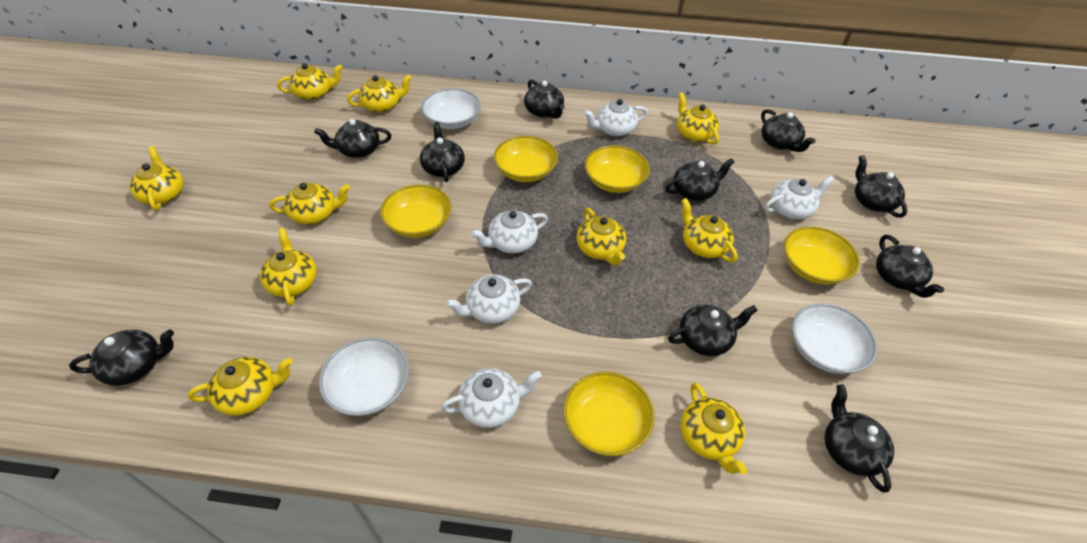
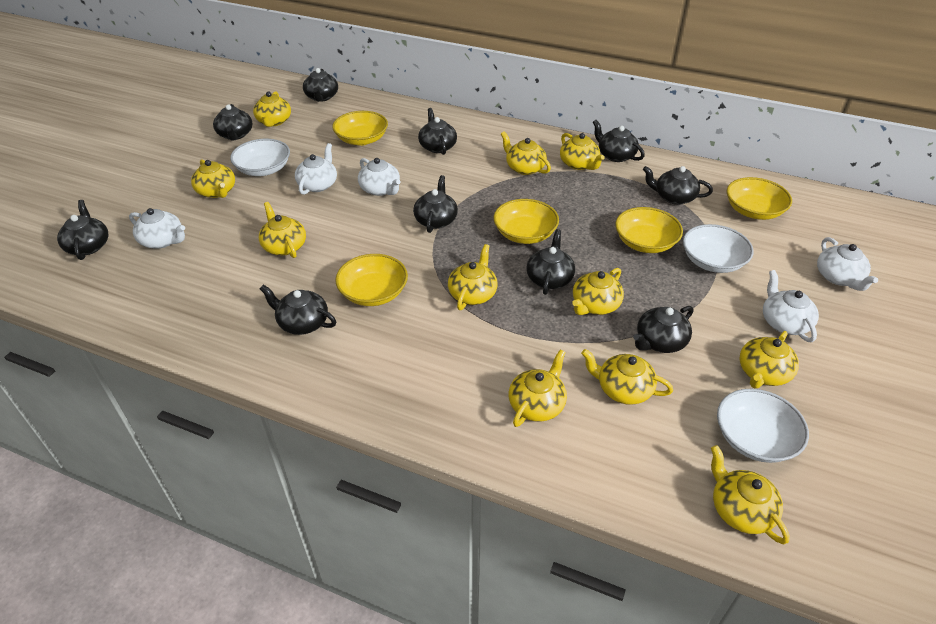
yellow teapot: 10 -> 11

